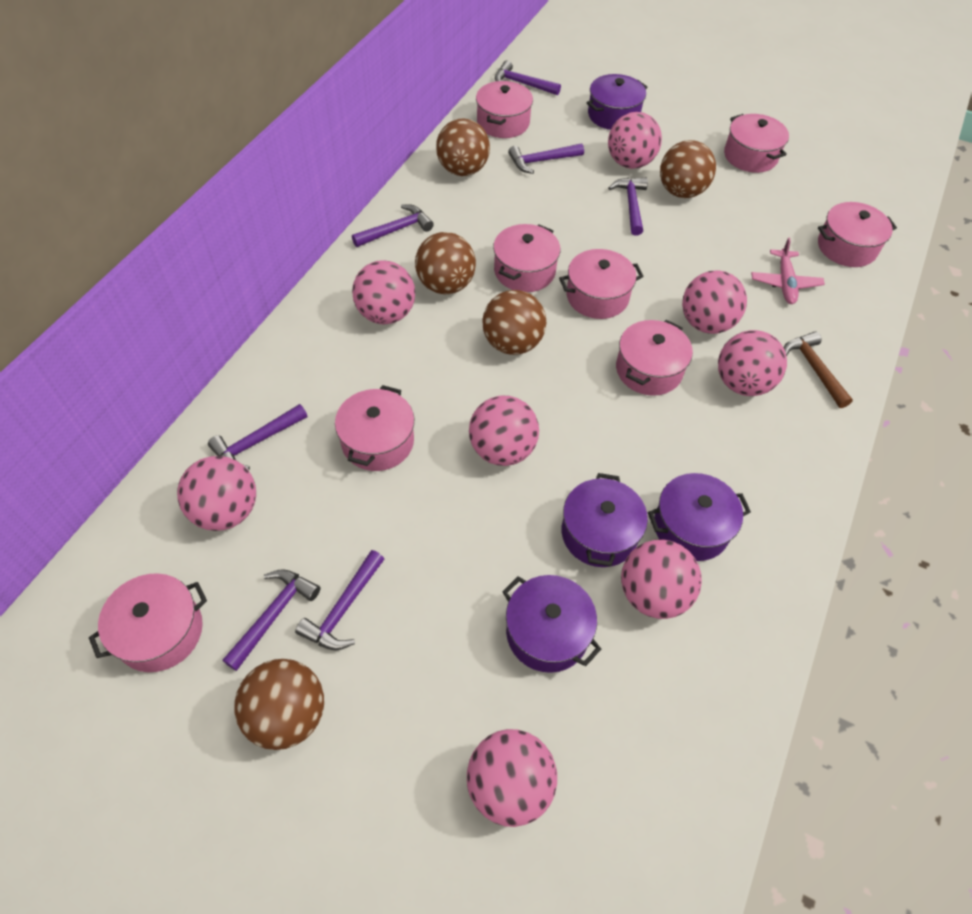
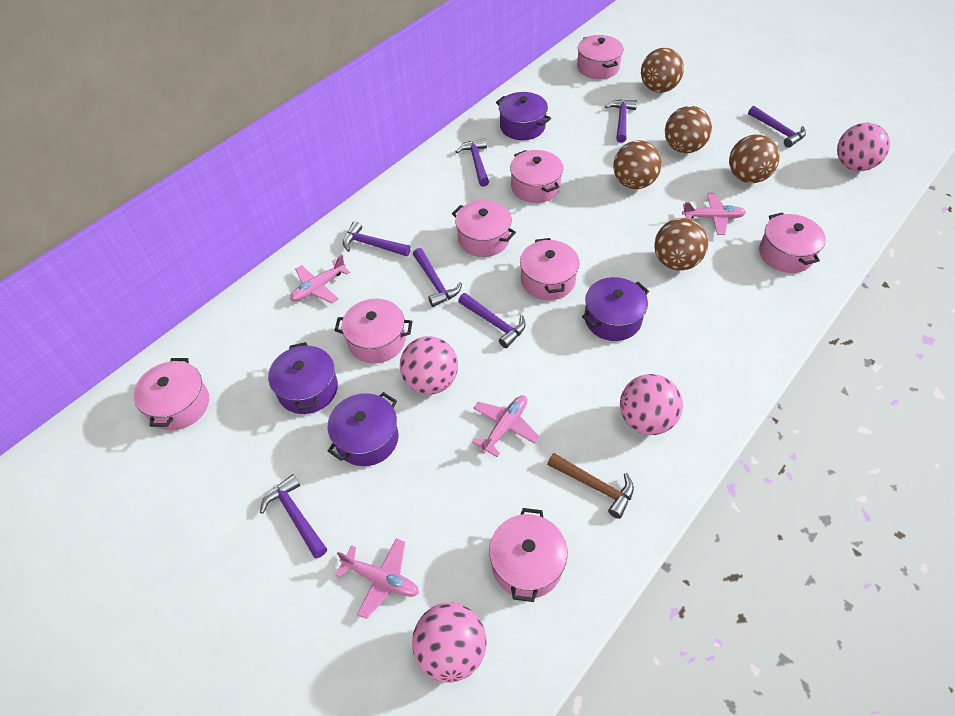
pink ball: 8 -> 4
pink plane: 1 -> 4

